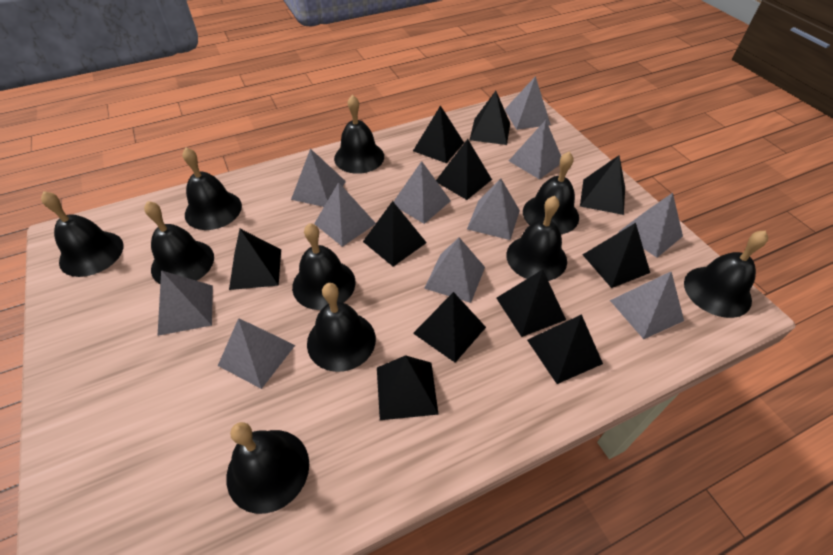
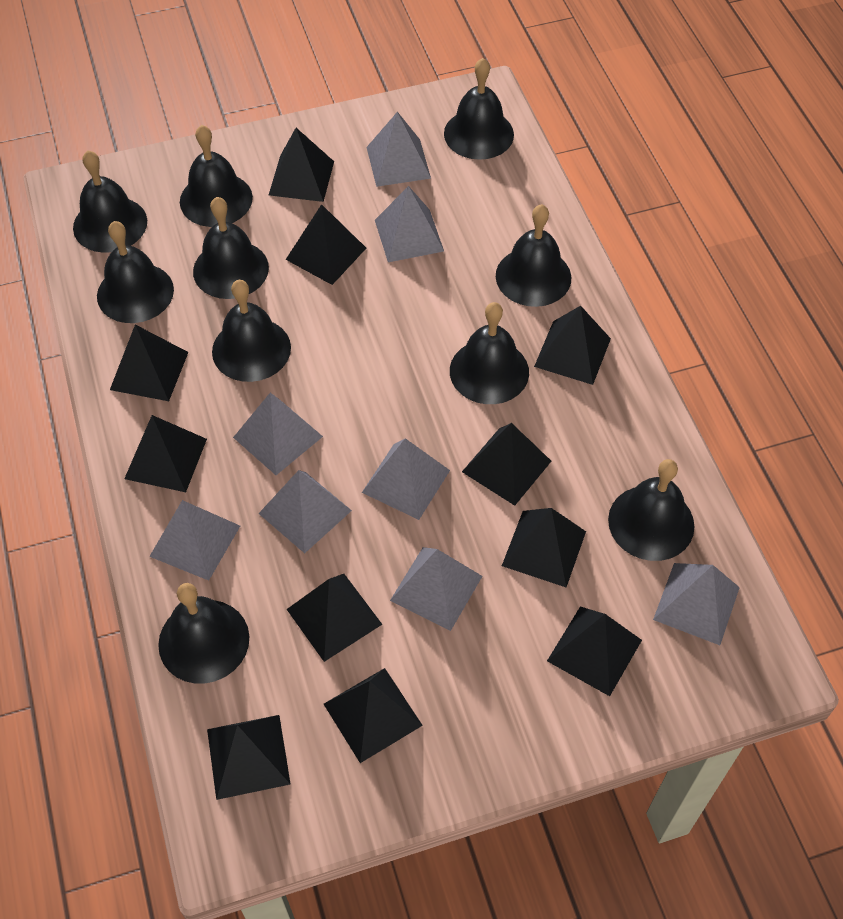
grey pyramid: 11 -> 8

